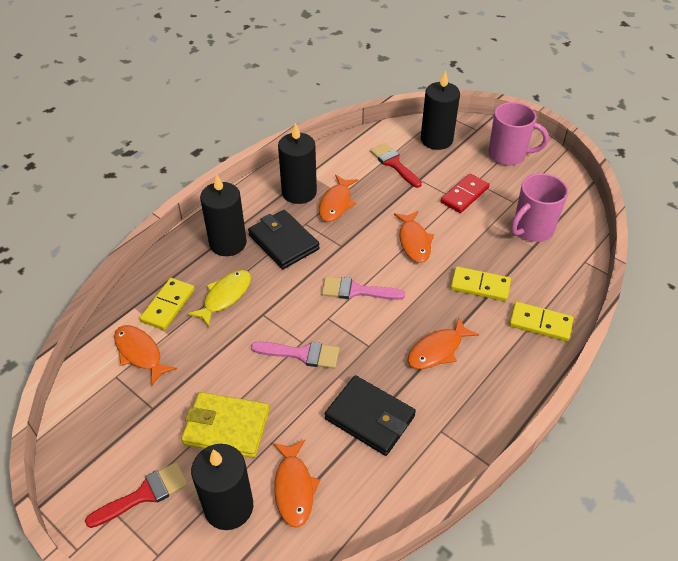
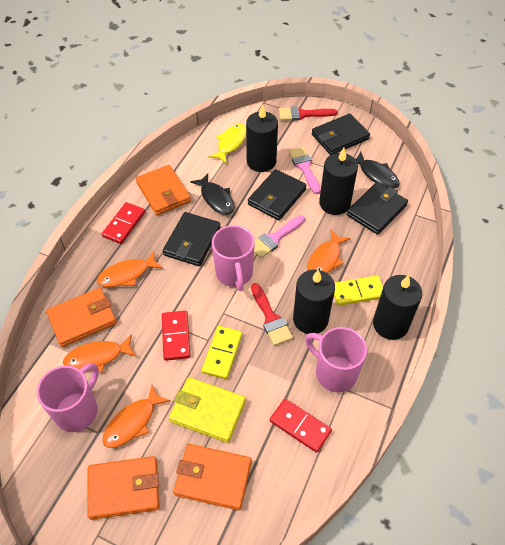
black fish: 0 -> 2
black wallet: 2 -> 4
orange fish: 5 -> 4
orange wallet: 0 -> 4
pink mug: 2 -> 3
red domino: 1 -> 3
yellow domino: 3 -> 2

